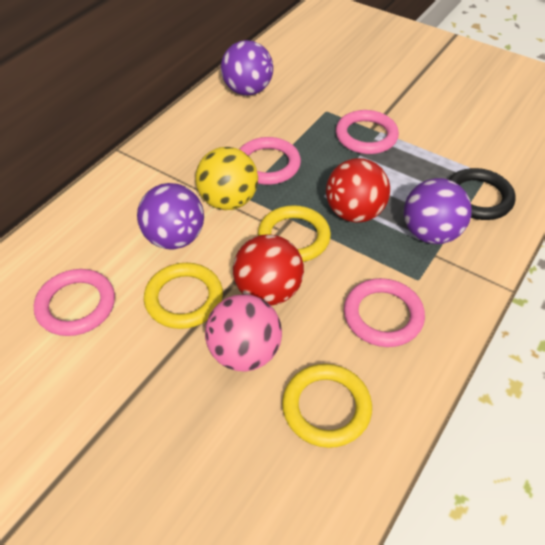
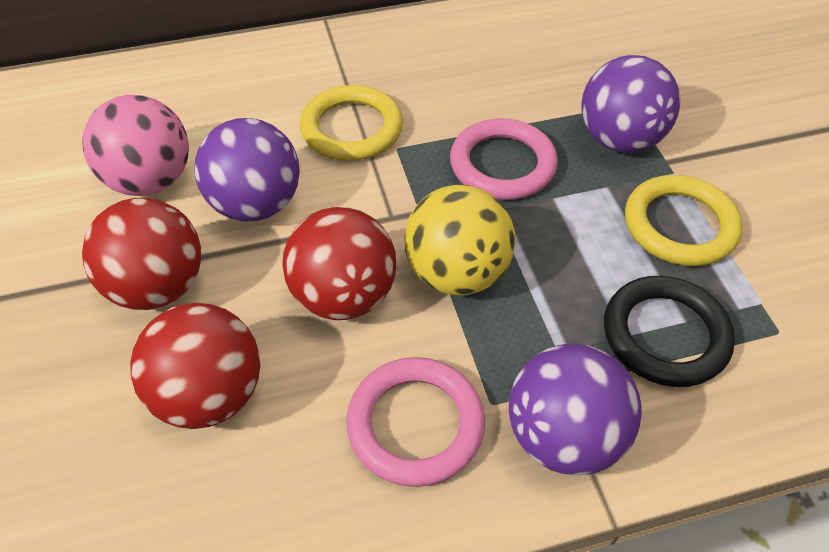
pink ring: 4 -> 2
red ball: 2 -> 3
yellow ring: 3 -> 2

